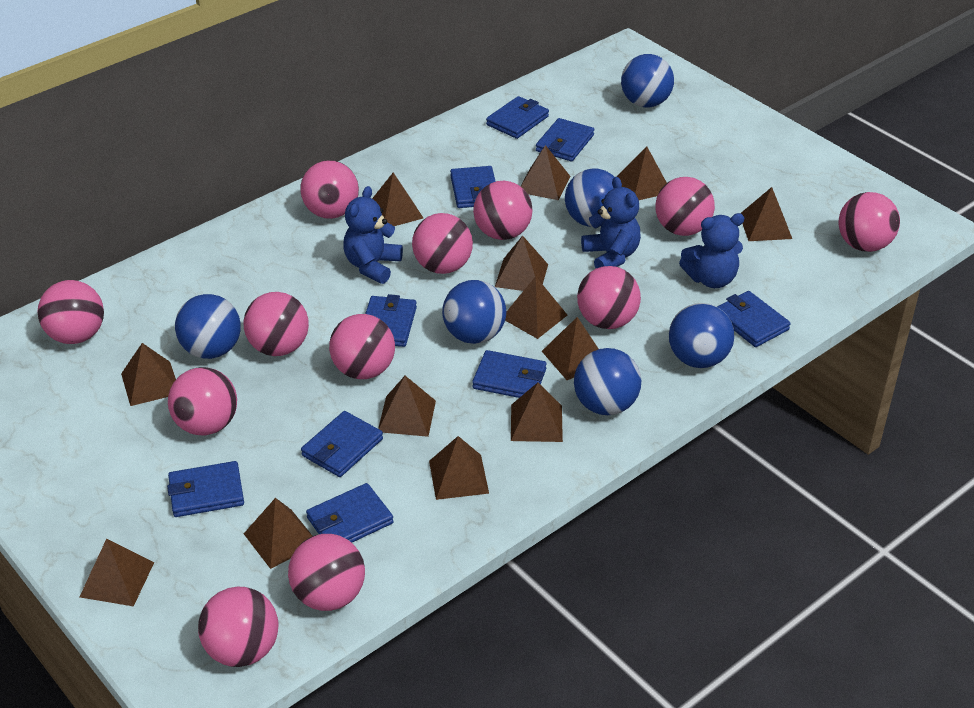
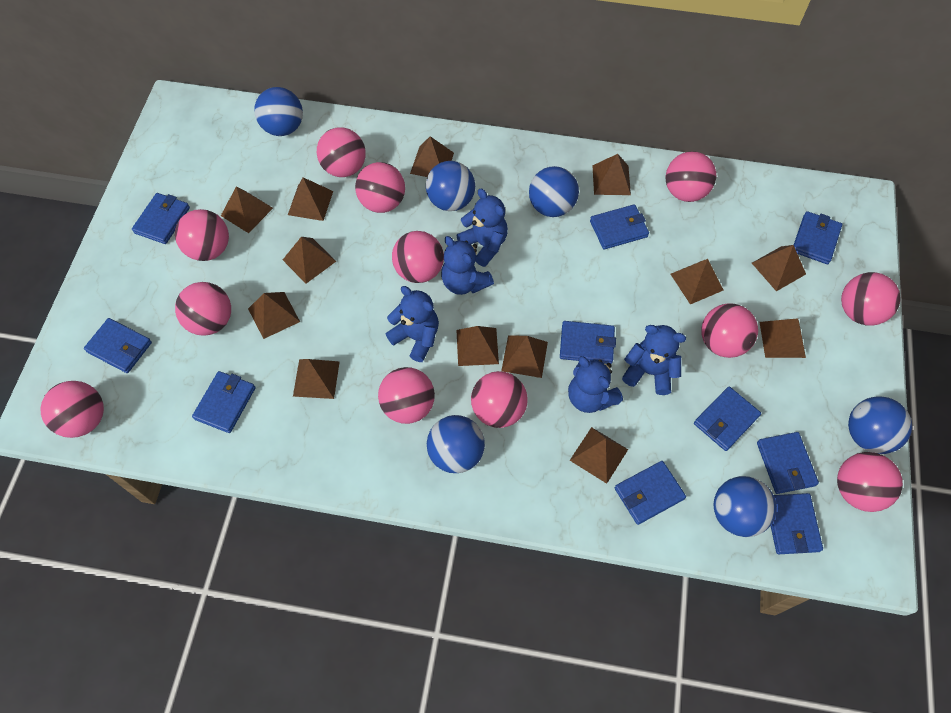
blue teddy bear: 3 -> 5
blue wallet: 9 -> 10

